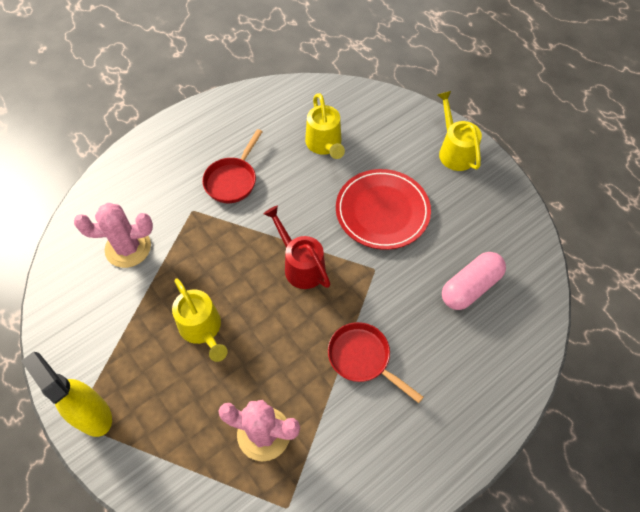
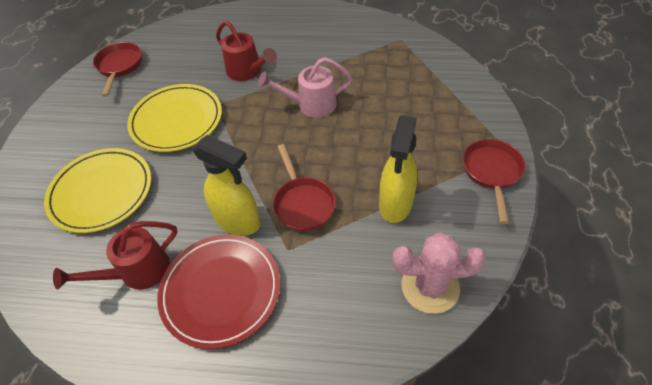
pink cactus: 2 -> 1
pink capsule: 1 -> 0
pink watering can: 0 -> 1
red pan: 2 -> 3
red watering can: 1 -> 2
yellow plate: 0 -> 2
yellow spray bottle: 1 -> 2
yellow watering can: 3 -> 0

